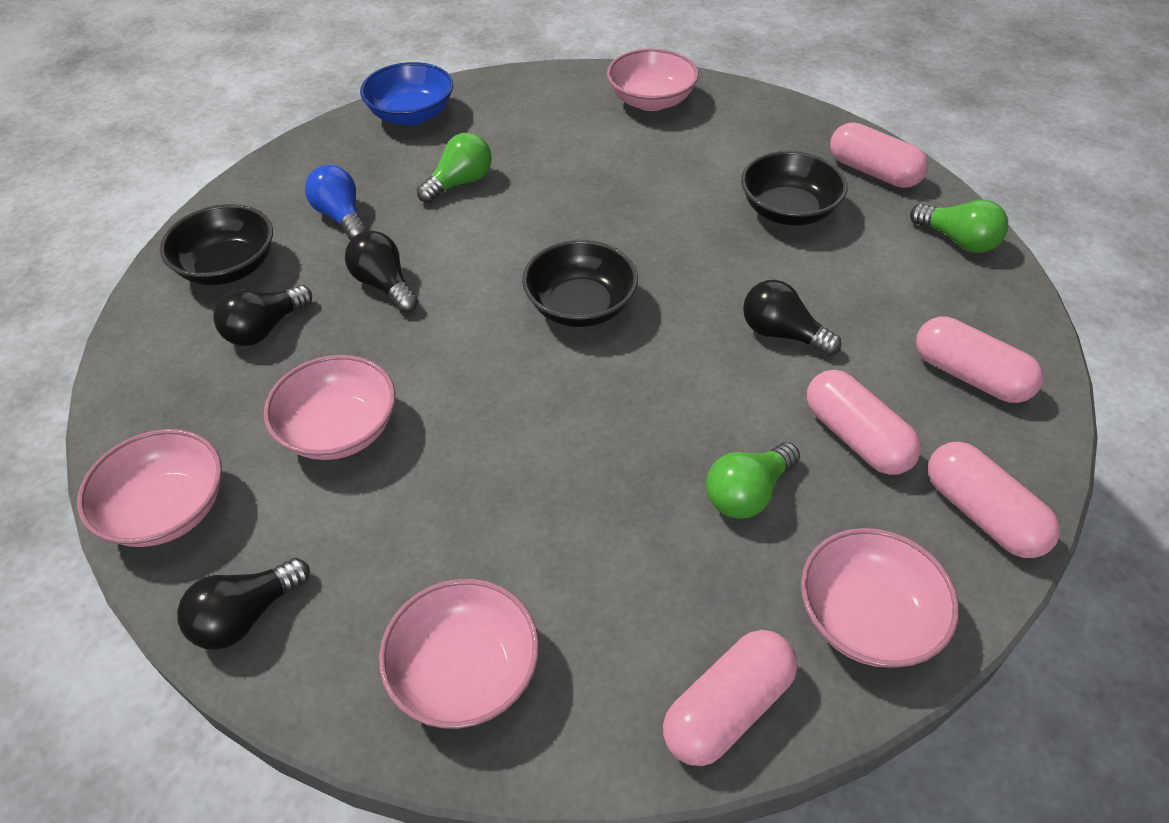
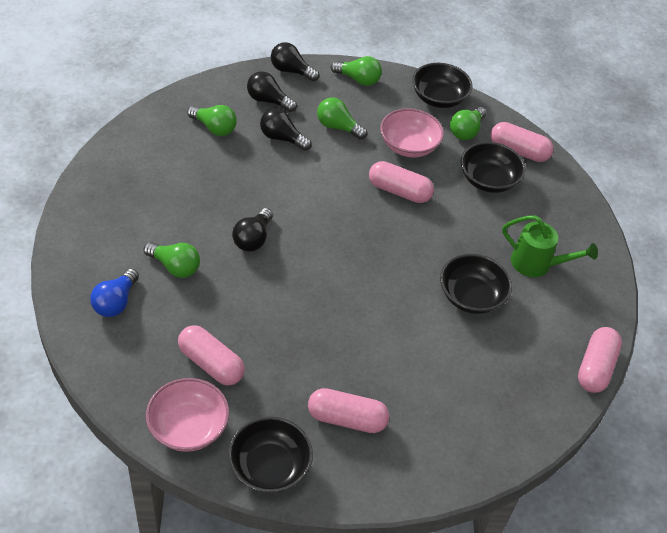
black bowl: 3 -> 4
blue bowl: 1 -> 0
green light bulb: 3 -> 5
green watering can: 0 -> 1
pink bowl: 5 -> 2

